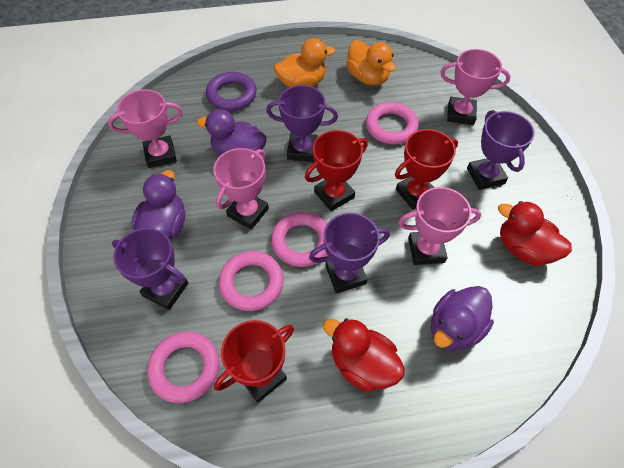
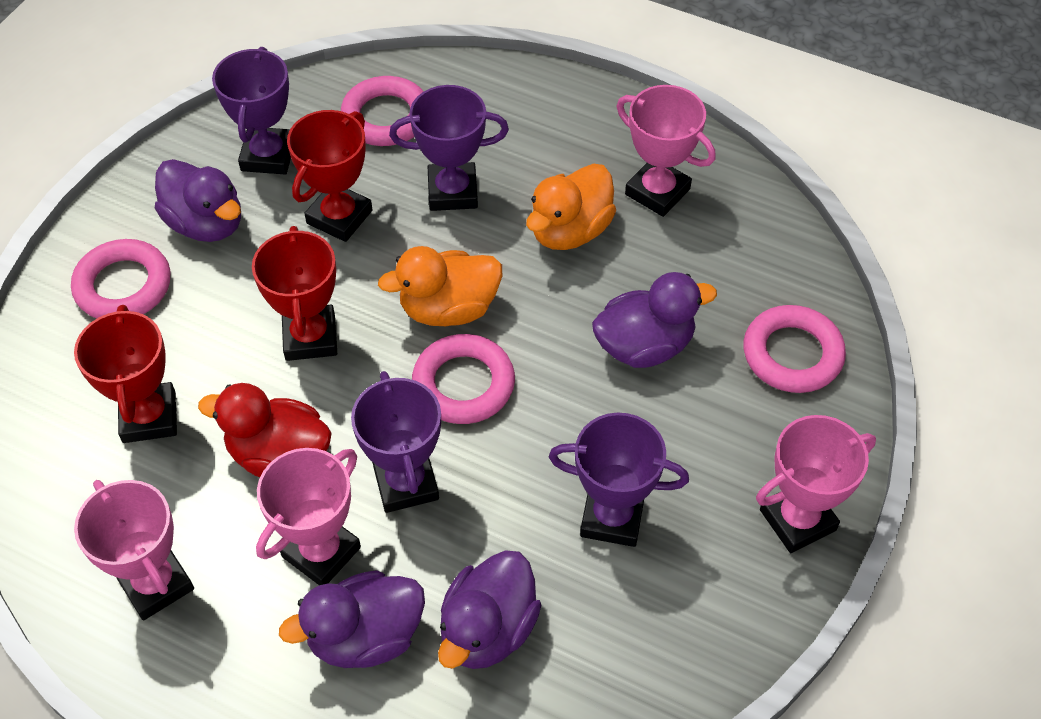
purple duck: 3 -> 4
purple ring: 1 -> 0
red duck: 2 -> 1

